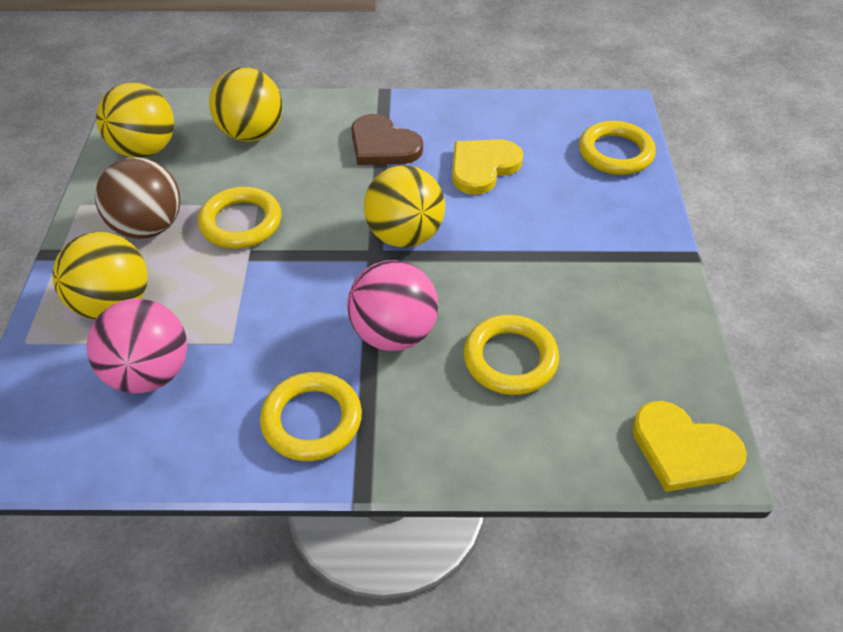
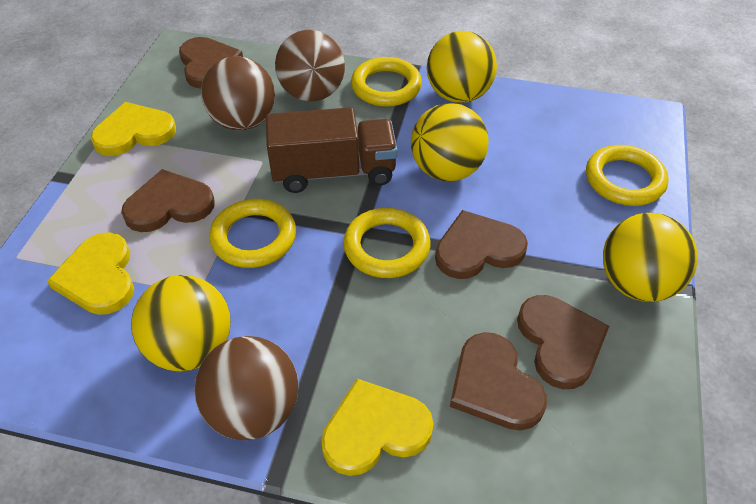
brown ball: 1 -> 3
brown heart: 1 -> 5
brown truck: 0 -> 1
pink ball: 2 -> 0
yellow heart: 2 -> 3

